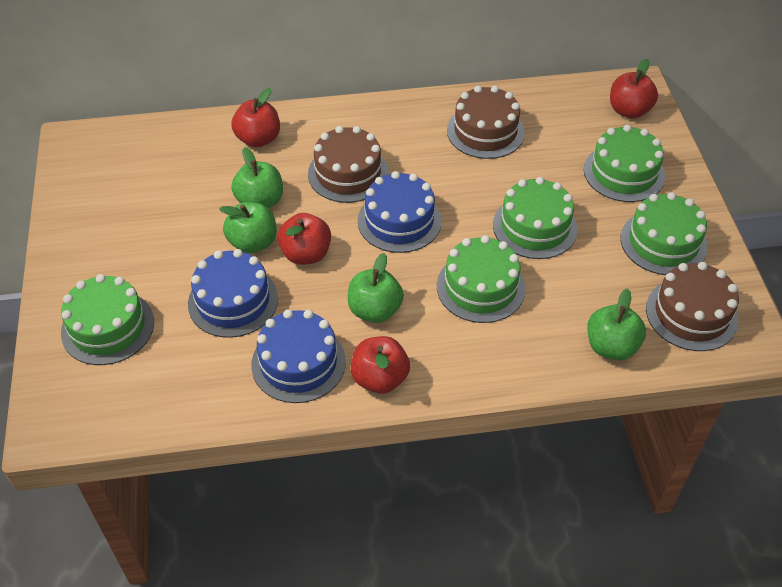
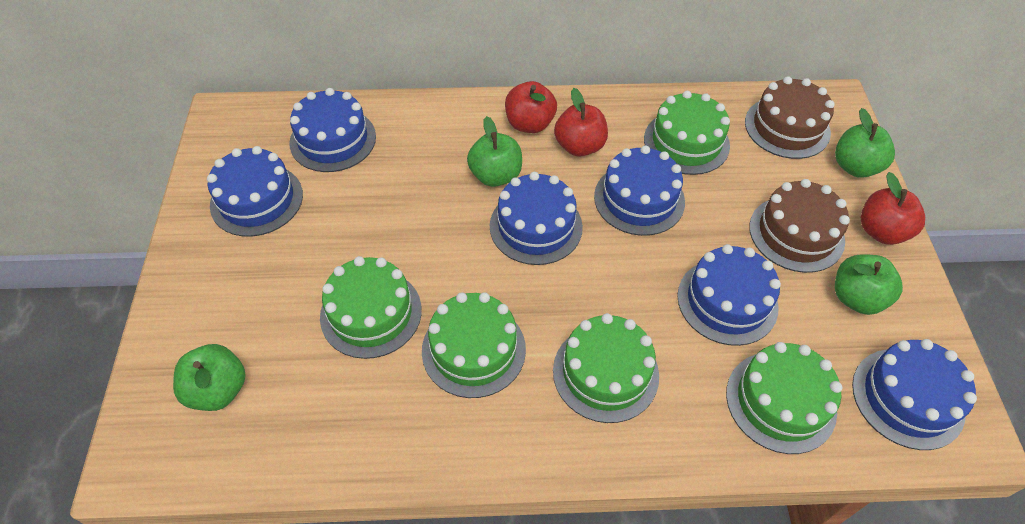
blue cake: 3 -> 6
brown cake: 3 -> 2
red apple: 4 -> 3

